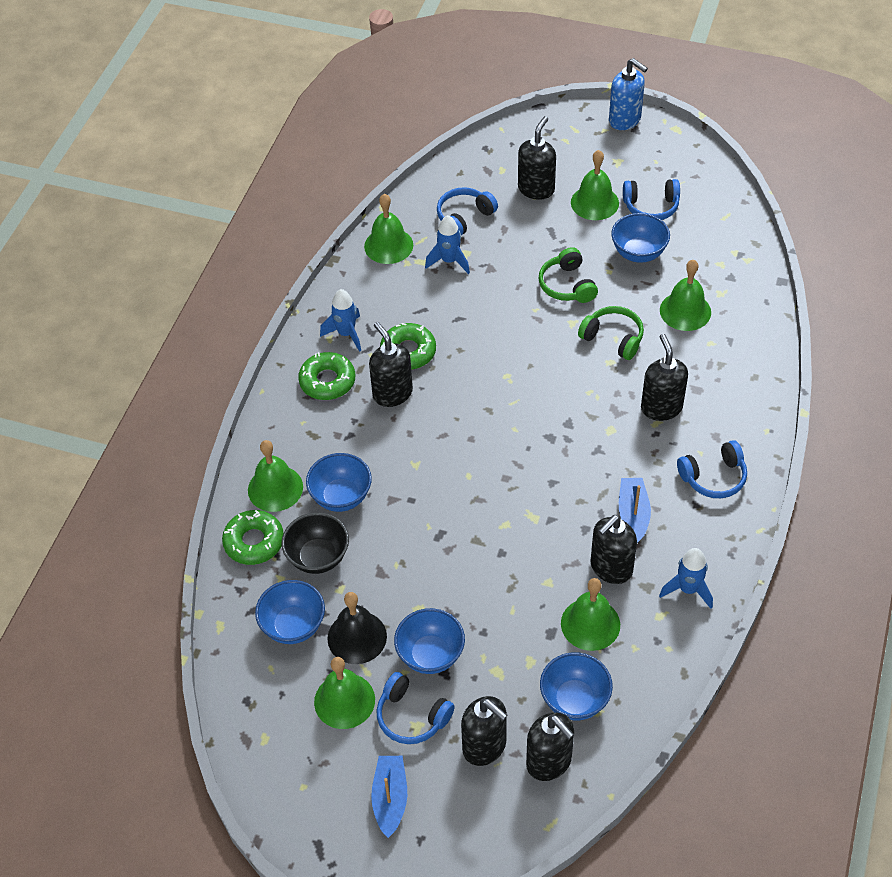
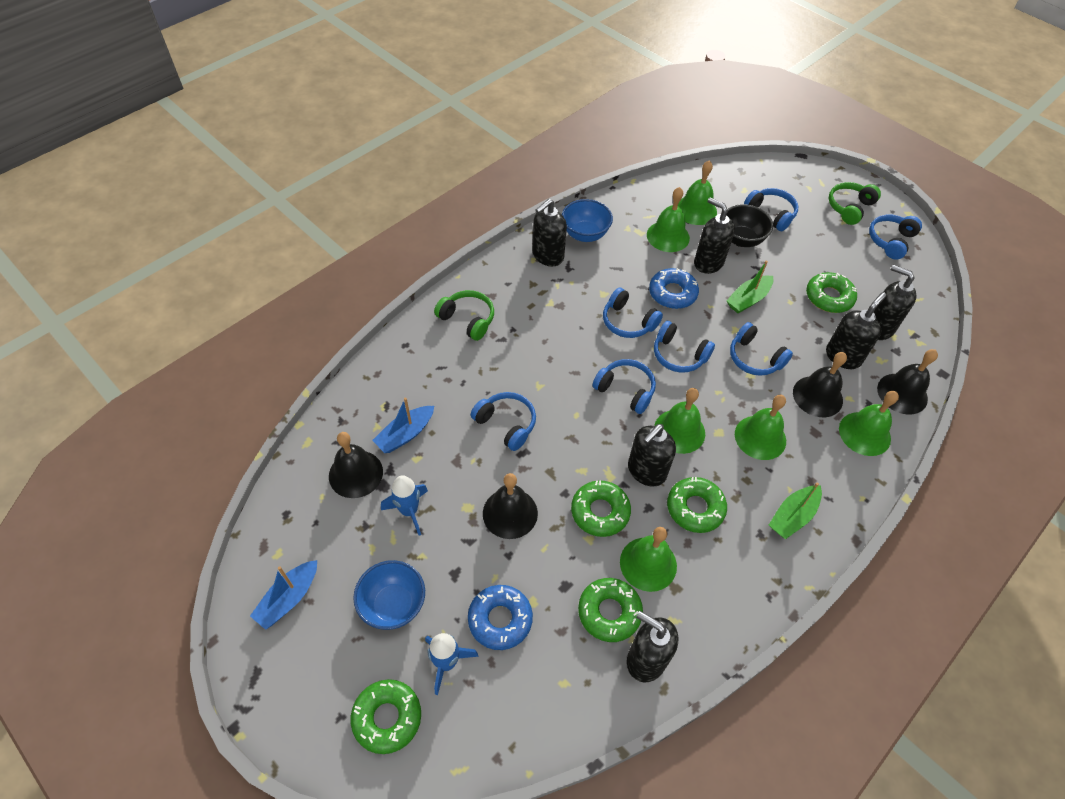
black bell: 1 -> 4
blue bowl: 5 -> 2
blue donut: 0 -> 2
blue headphones: 4 -> 7
blue rocket: 3 -> 2
blue soap dispenser: 1 -> 0
green boat: 0 -> 2
green donut: 3 -> 5

